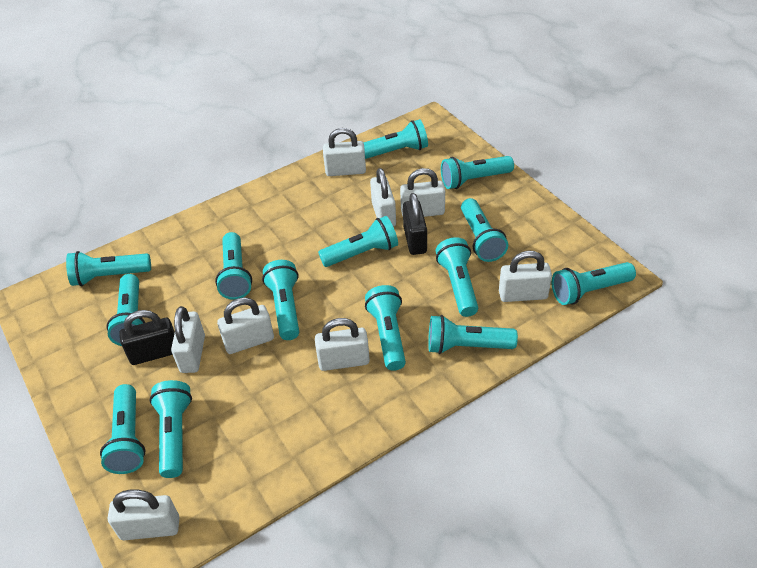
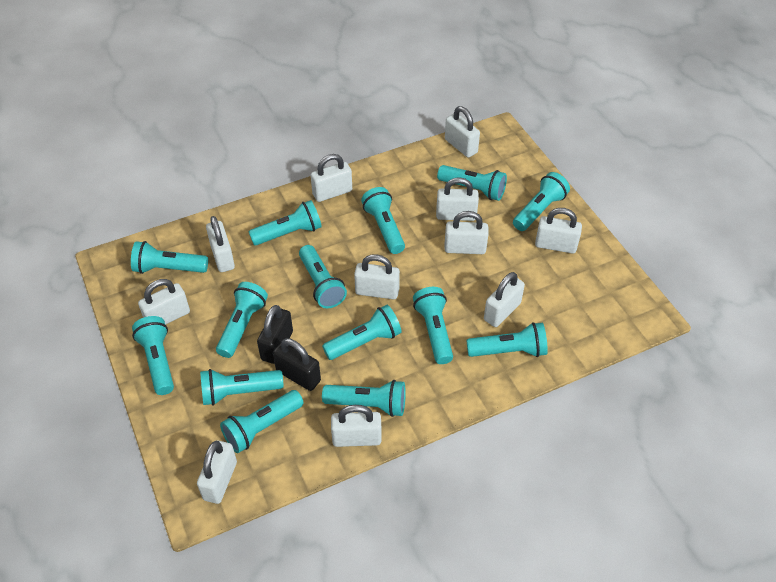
white padlock: 8 -> 11

